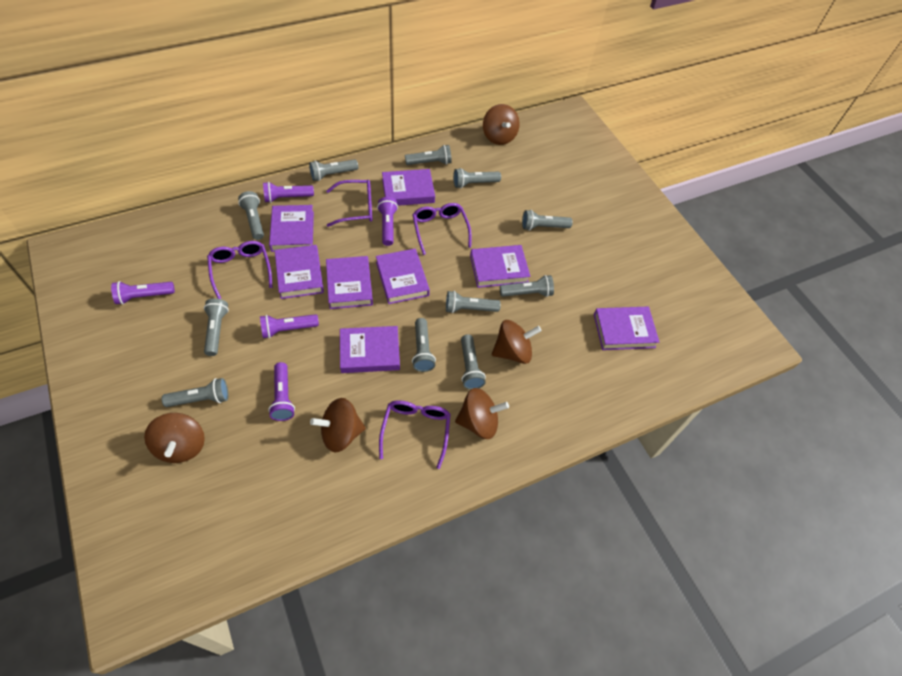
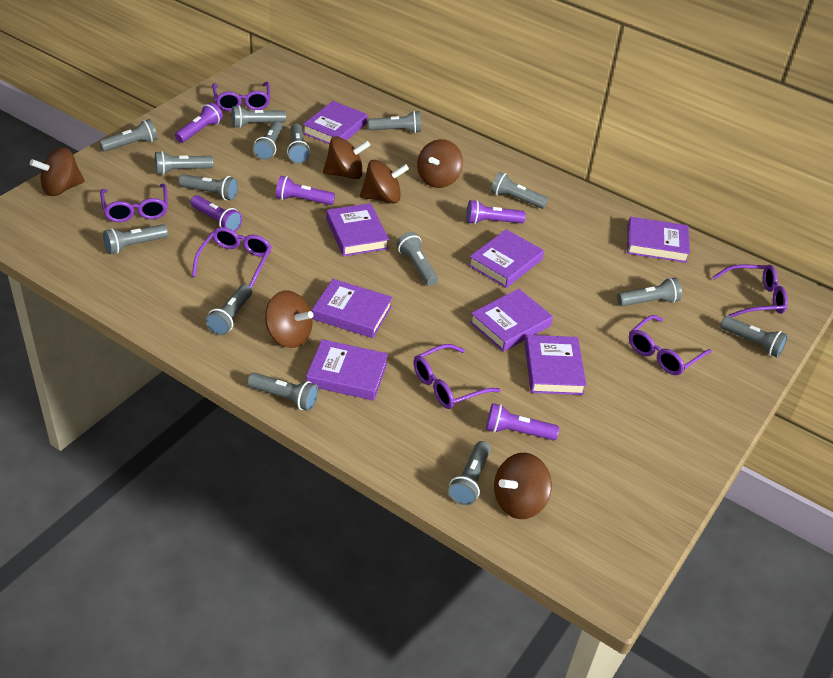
brown spinning top: 5 -> 6
grey flashlight: 11 -> 15
purple glasses: 4 -> 6

